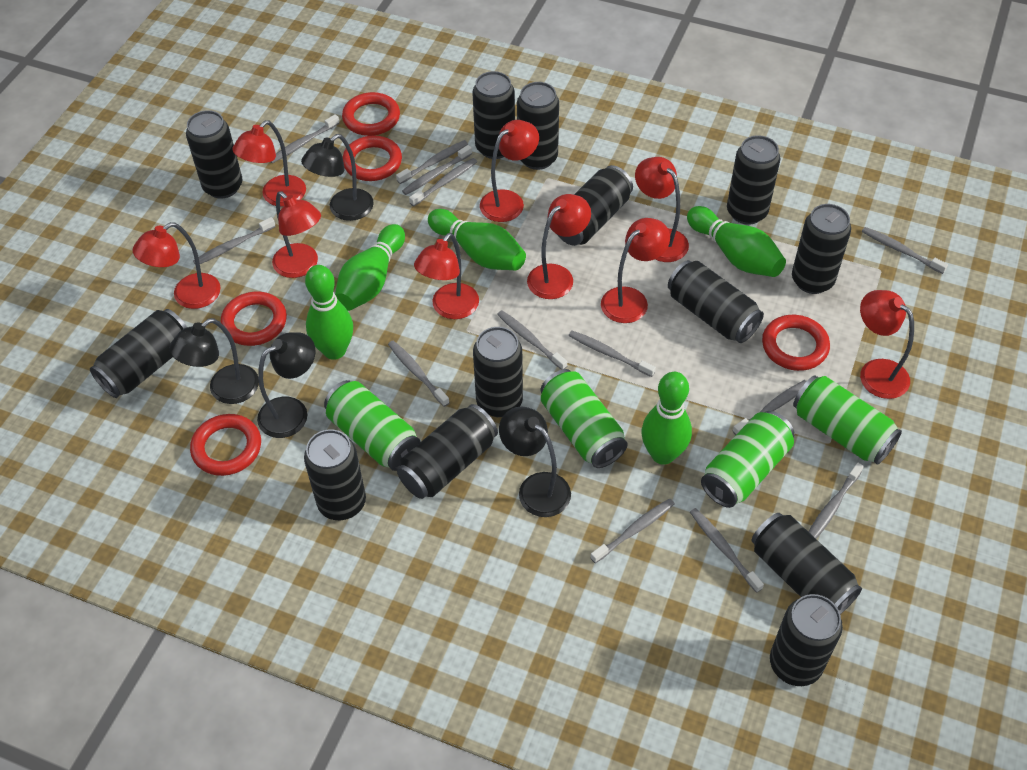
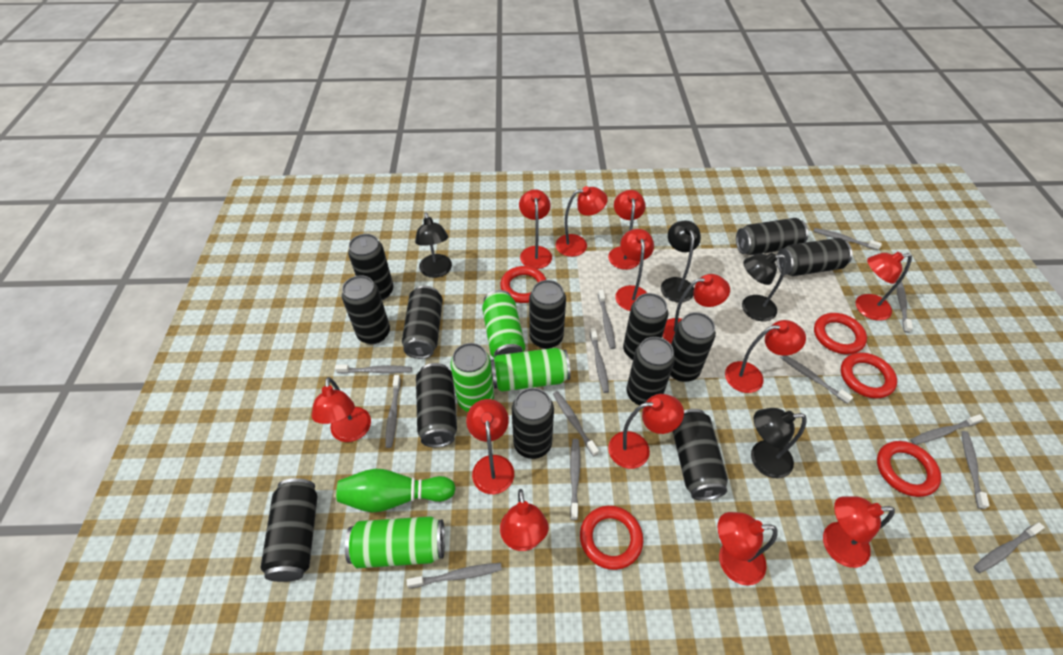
green bowling pin: 5 -> 1
red lamp: 9 -> 13

